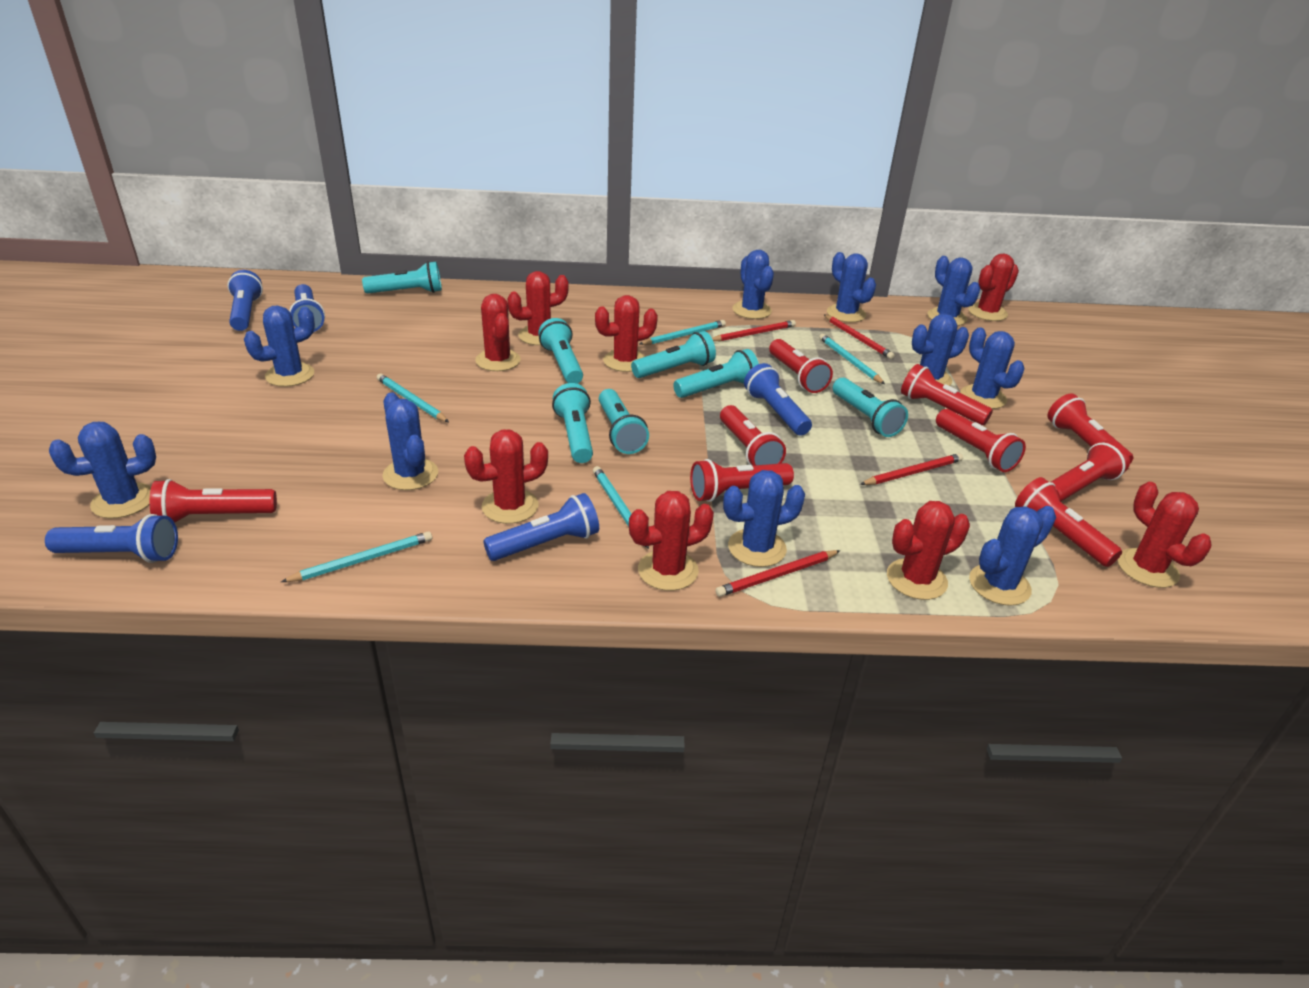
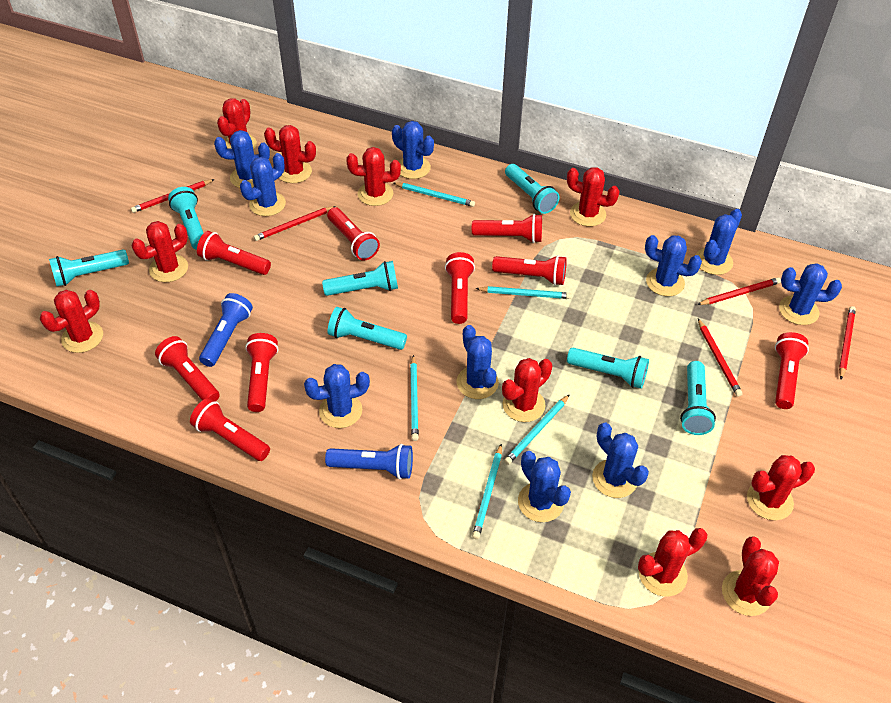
blue flashlight: 5 -> 2
red cactus: 8 -> 10
red pencil: 4 -> 5

